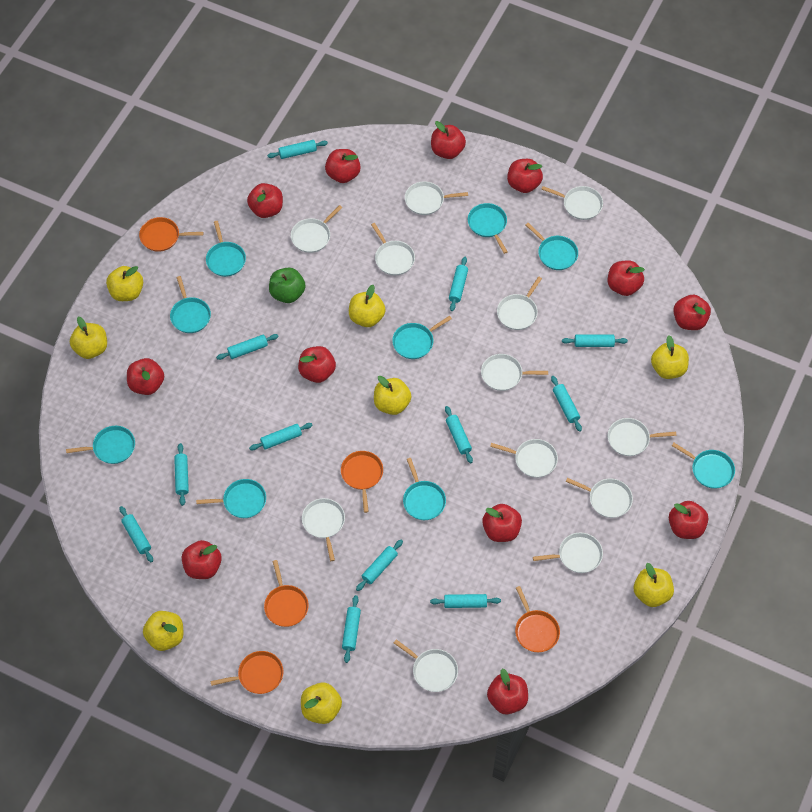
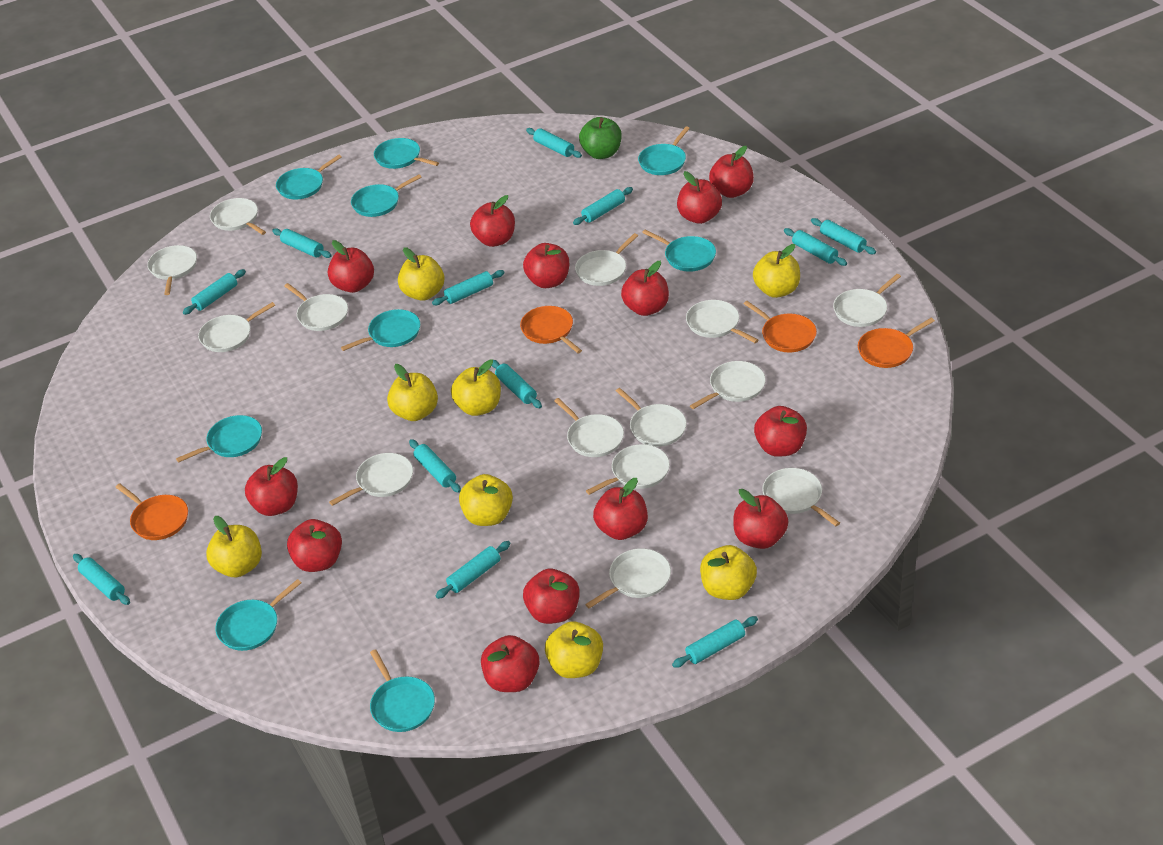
orange pan: 5 -> 4
red apple: 12 -> 13
white pan: 12 -> 14

